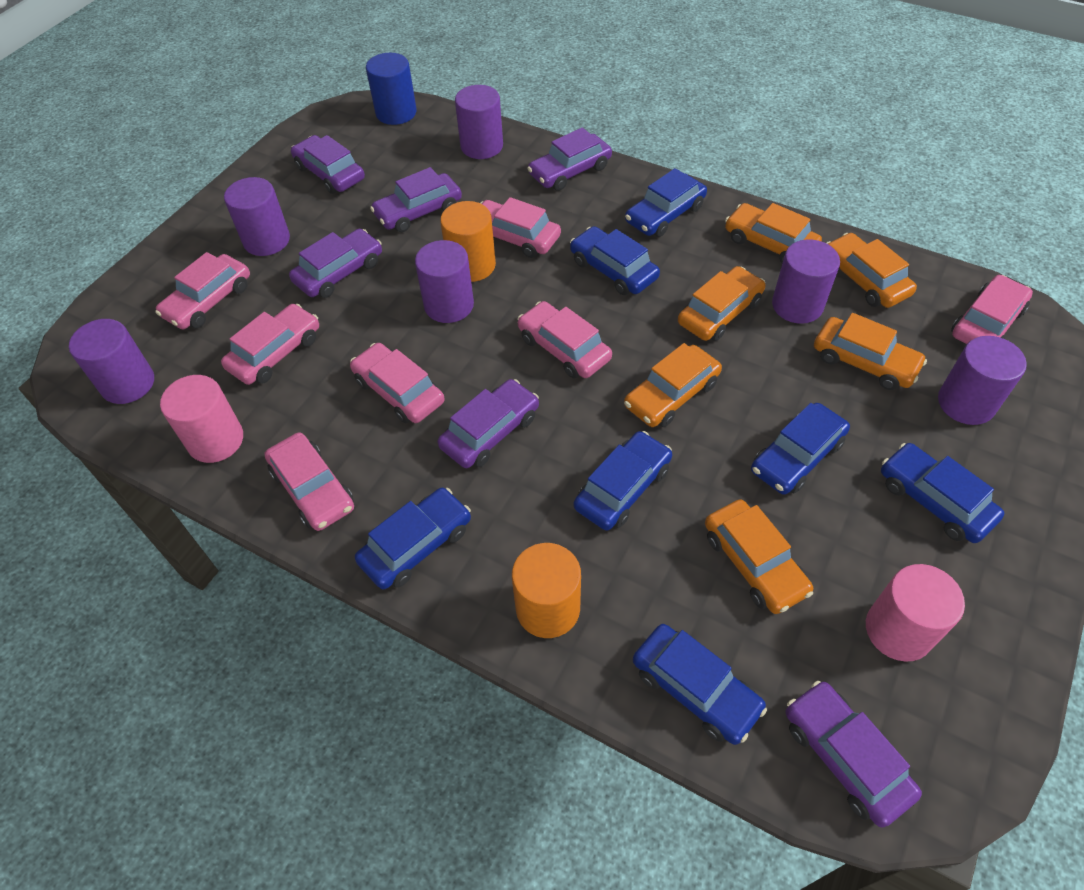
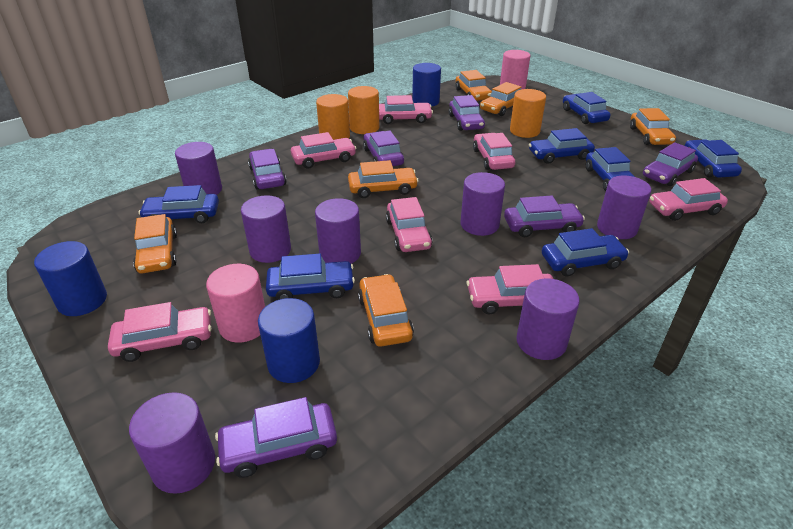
blue cylinder: 1 -> 3
orange cylinder: 2 -> 3
purple cylinder: 6 -> 7

